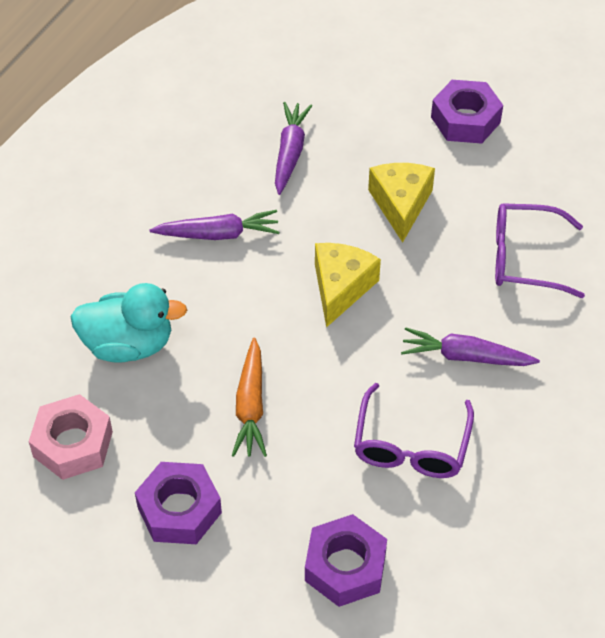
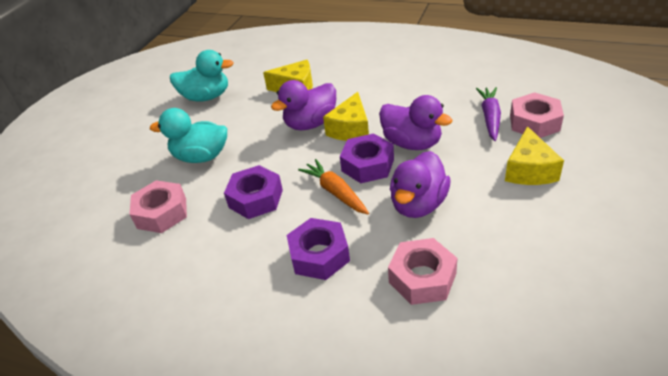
pink nut: 1 -> 3
purple carrot: 3 -> 1
purple duck: 0 -> 3
purple glasses: 2 -> 0
turquoise duck: 1 -> 2
yellow cheese: 2 -> 3

